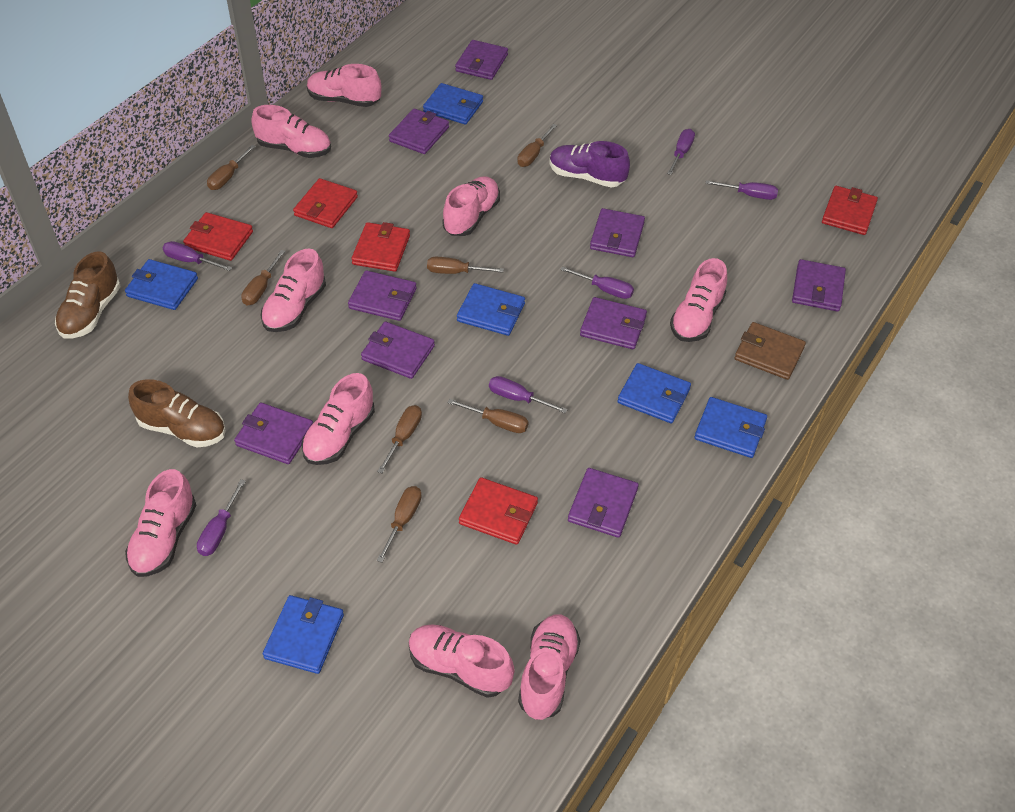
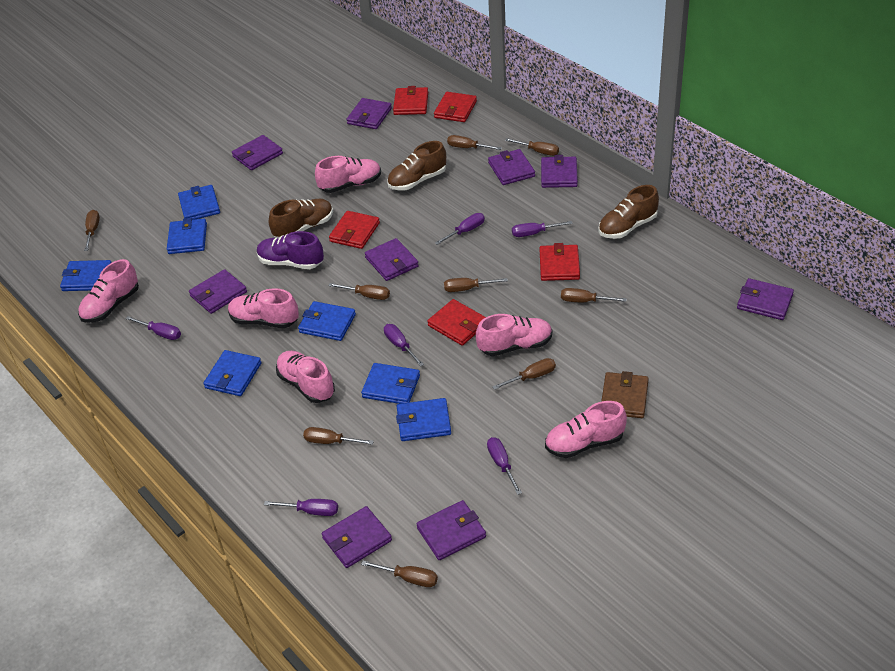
blue wallet: 6 -> 7
brown screwdriver: 7 -> 9
brown shoe: 2 -> 3
pink shoe: 9 -> 6

